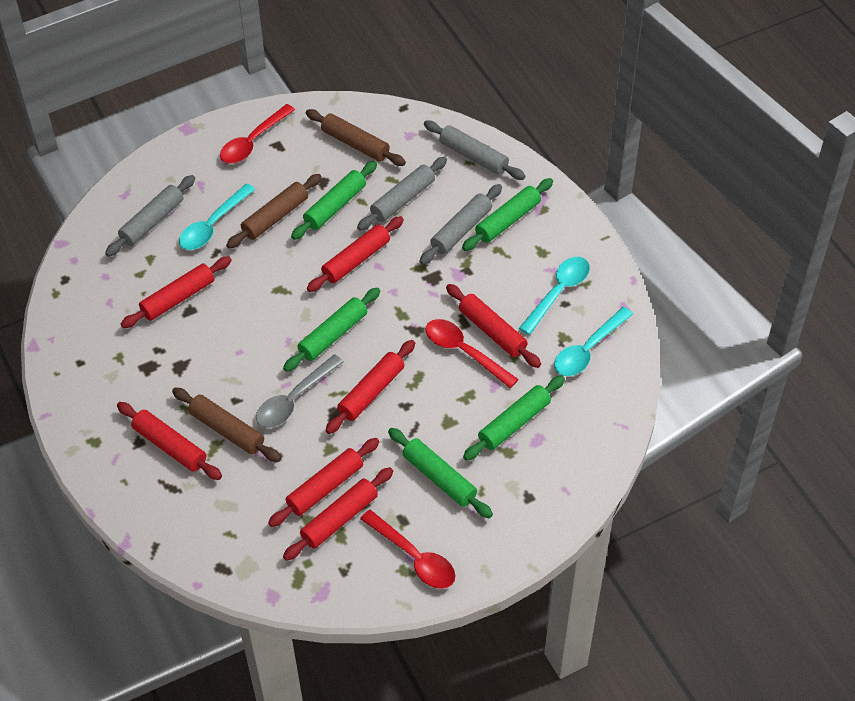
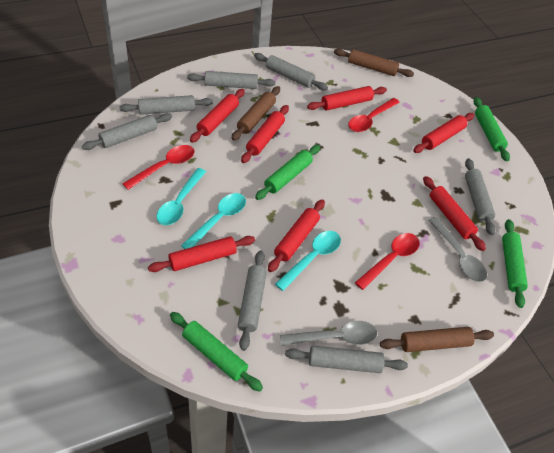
green rolling pin: 5 -> 4
grey rolling pin: 4 -> 7
grey spoon: 1 -> 2

